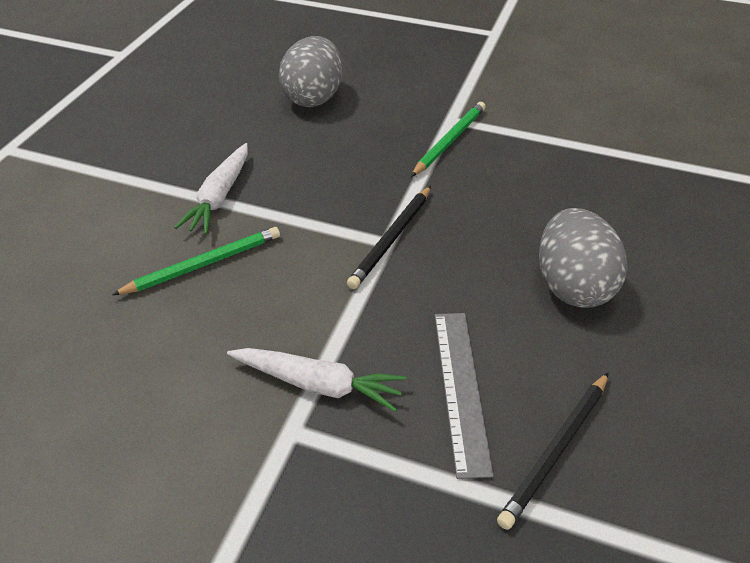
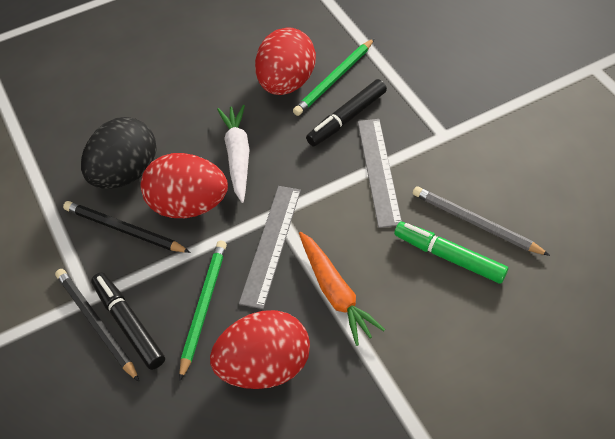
black egg: 0 -> 1
black marker: 0 -> 2
green marker: 0 -> 1
grey egg: 2 -> 0
grey pencil: 0 -> 1
grey ruler: 1 -> 2
orange carrot: 0 -> 1
red egg: 0 -> 3
white carrot: 2 -> 1

